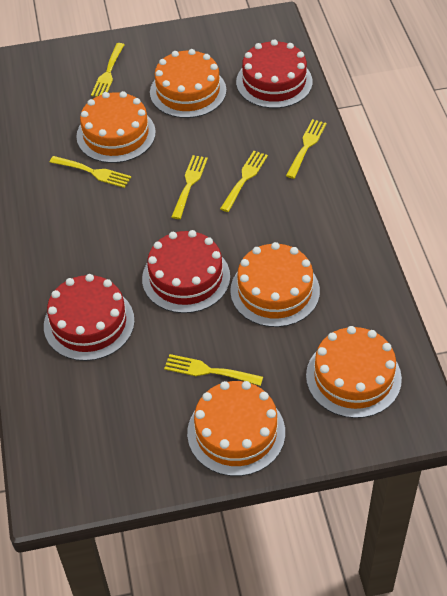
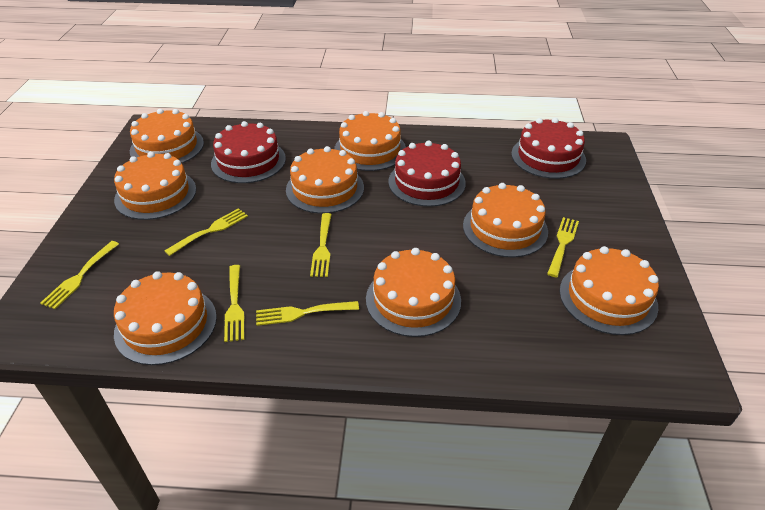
orange cake: 5 -> 8

